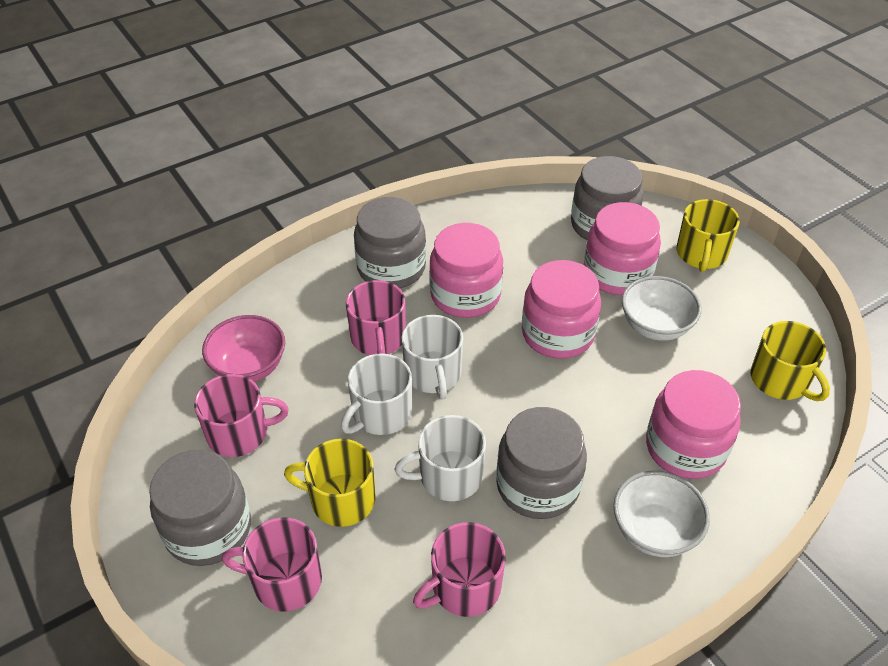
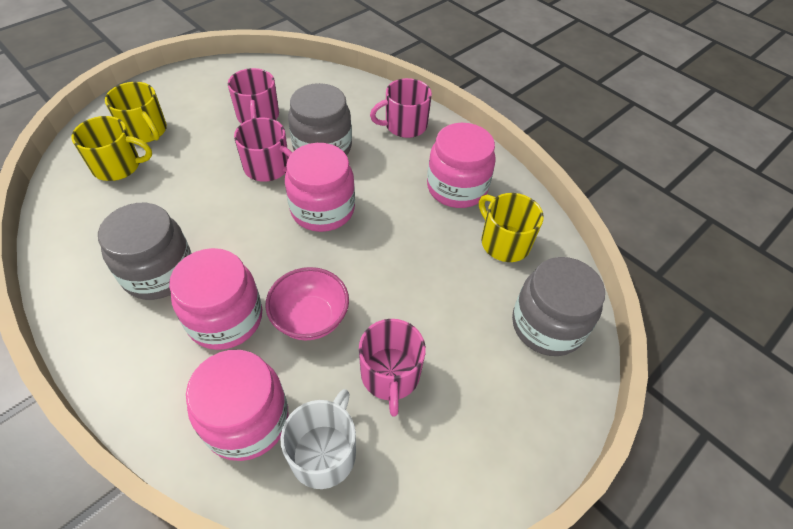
grey jar: 4 -> 3
white bowl: 2 -> 0
white mug: 3 -> 1

